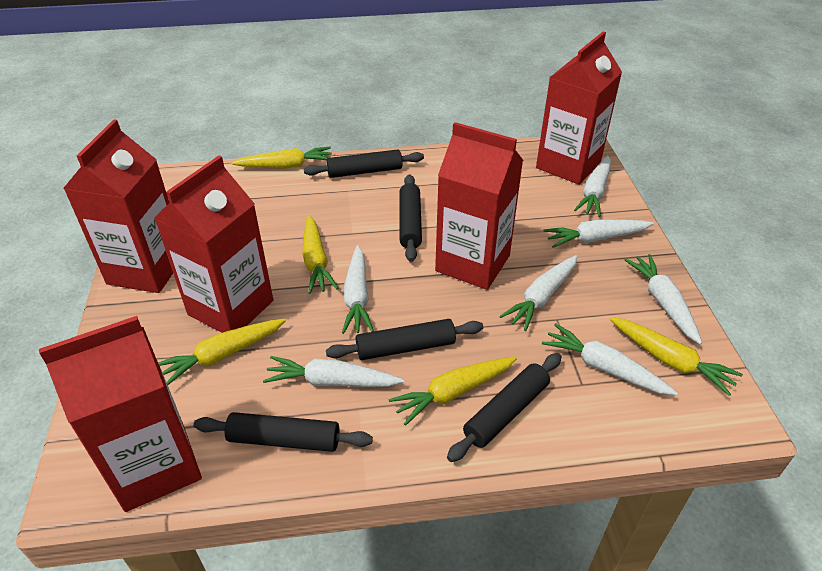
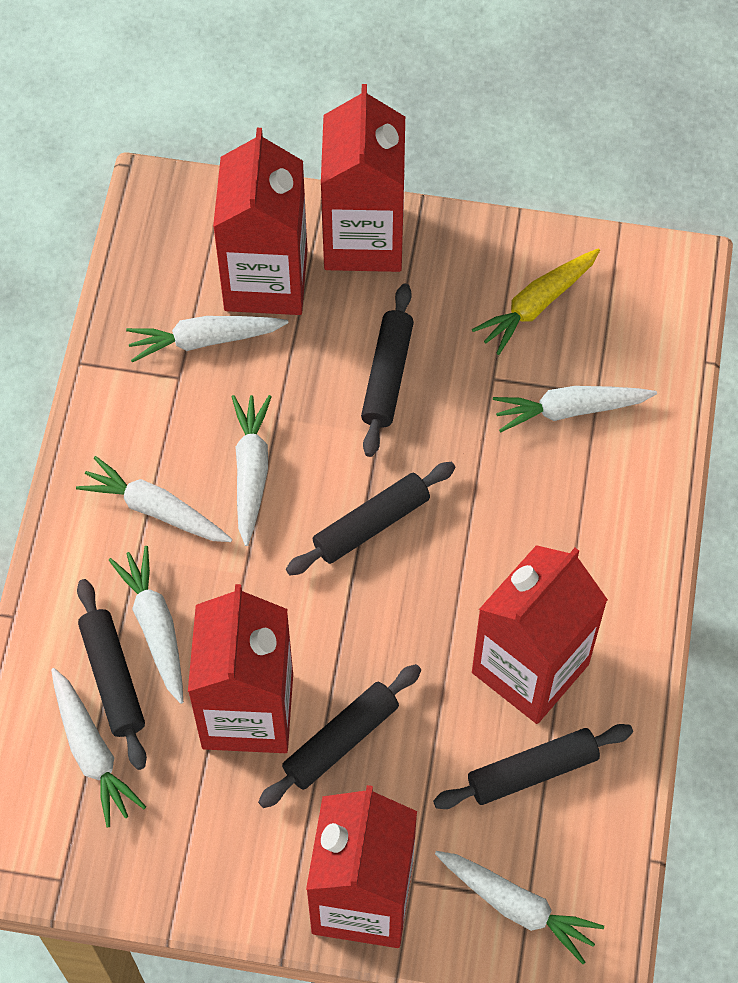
yellow carrot: 5 -> 1

